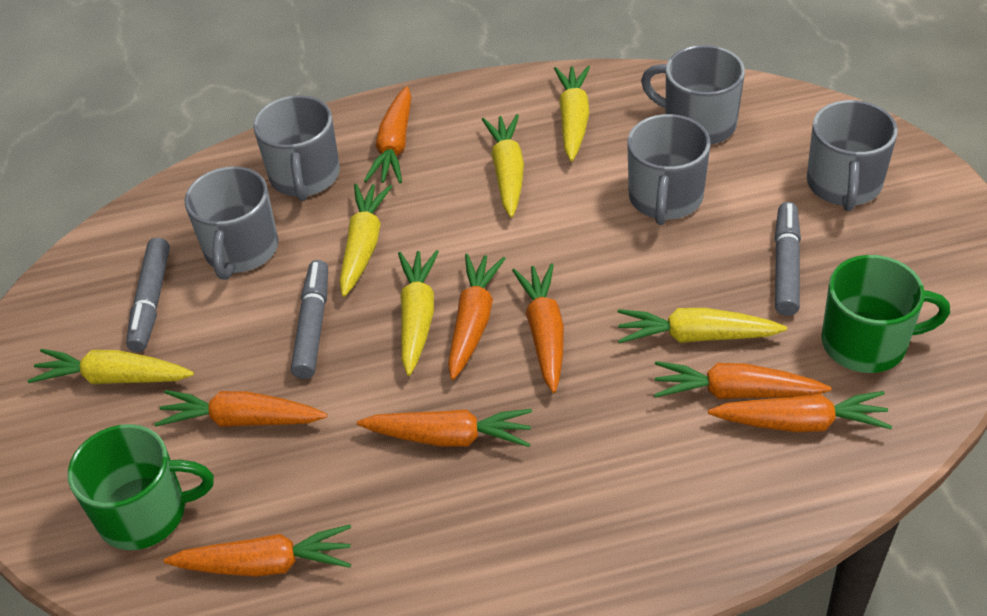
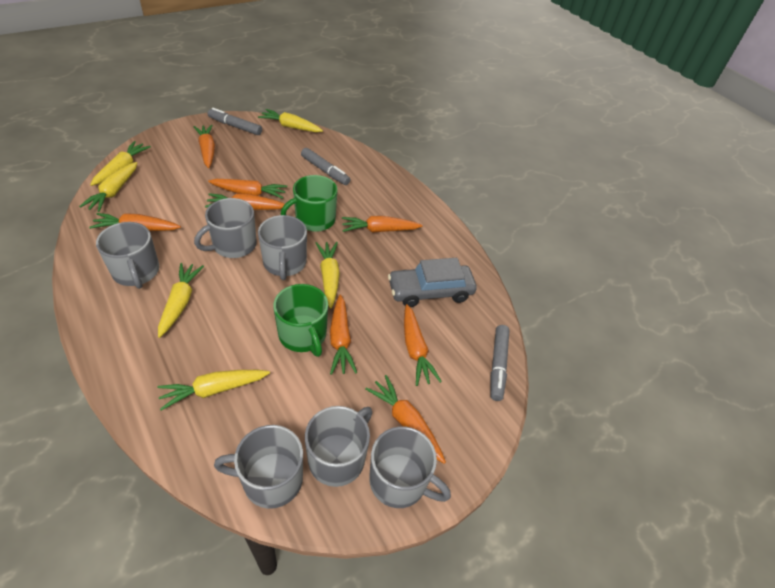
grey car: 0 -> 1
grey mug: 5 -> 6

